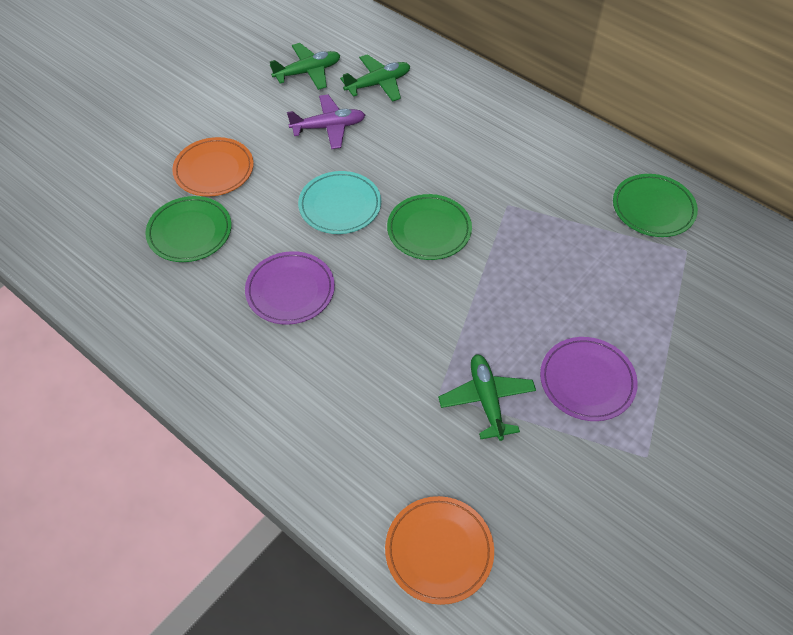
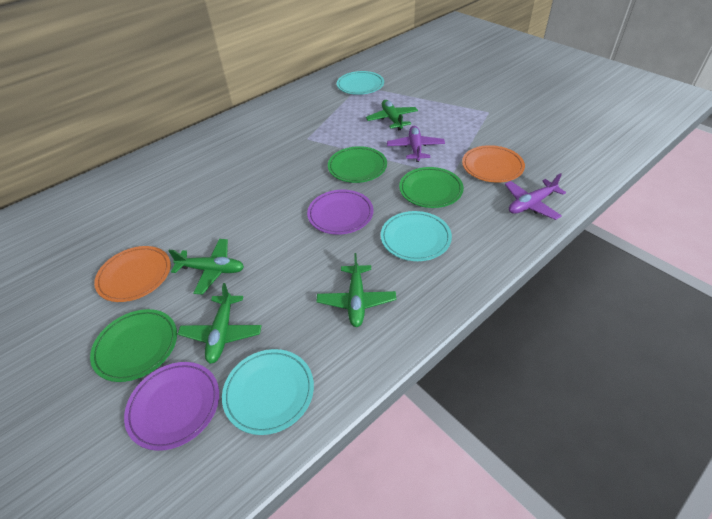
green plane: 3 -> 4
purple plane: 1 -> 2
turquoise plate: 1 -> 3

